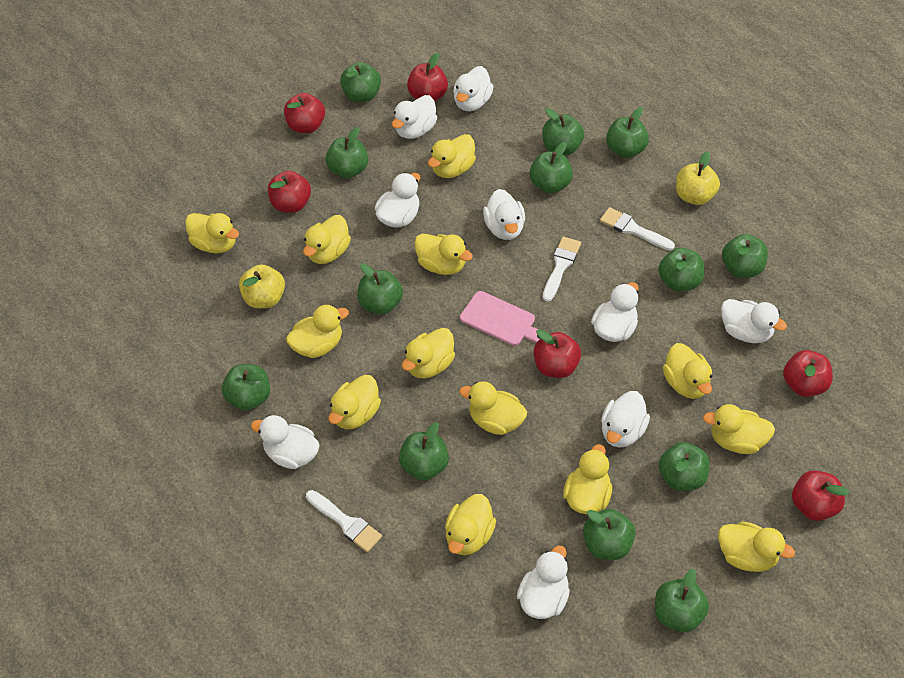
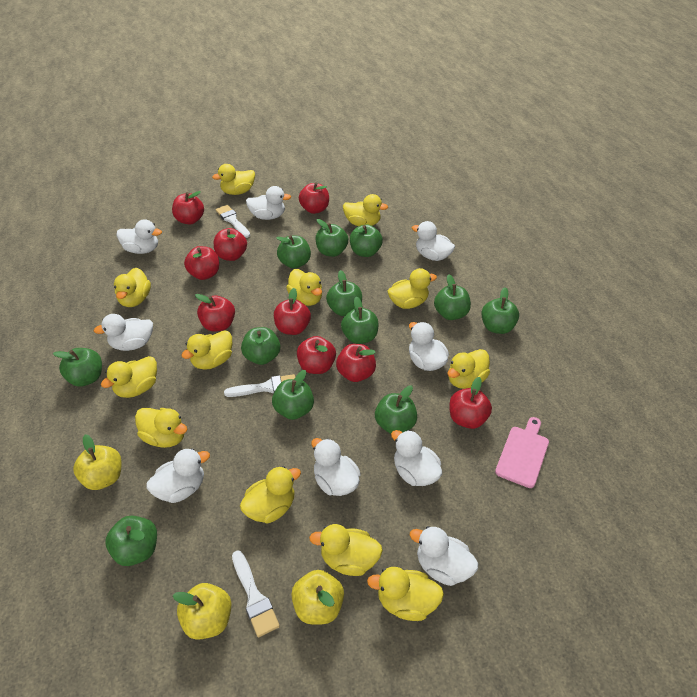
green apple: 13 -> 12
red apple: 6 -> 9
yellow apple: 2 -> 3
yellow duck: 13 -> 12

